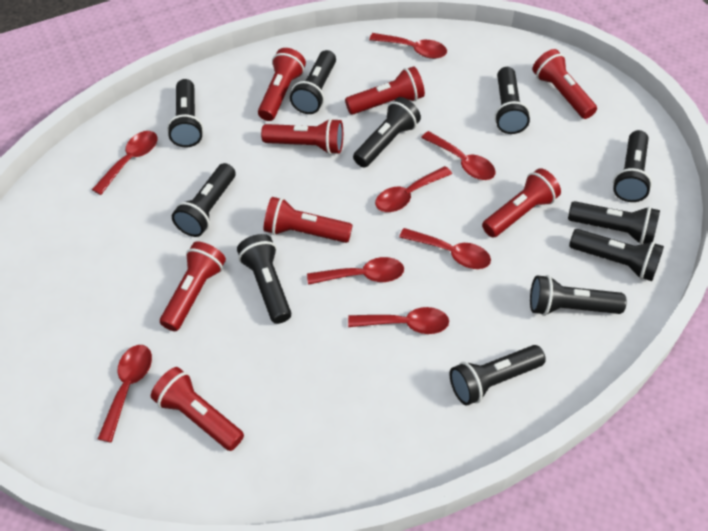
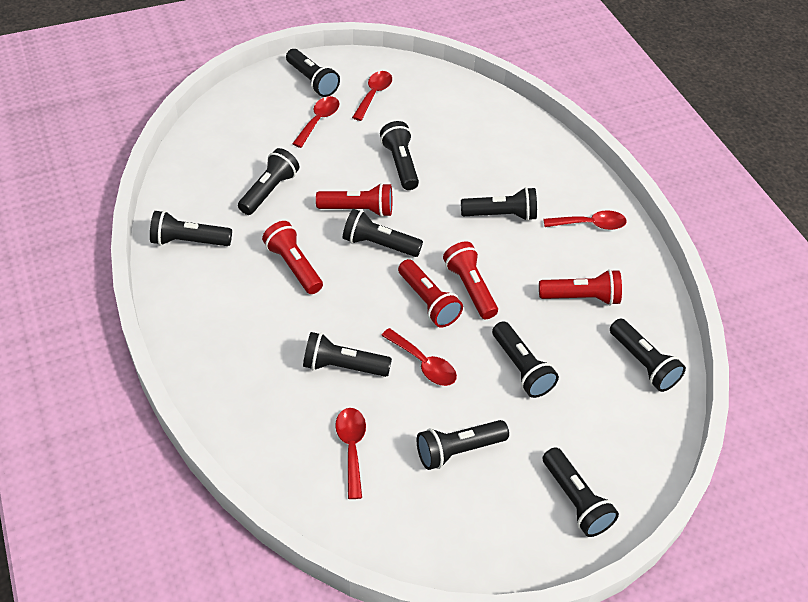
red flashlight: 8 -> 5
red spoon: 8 -> 5

